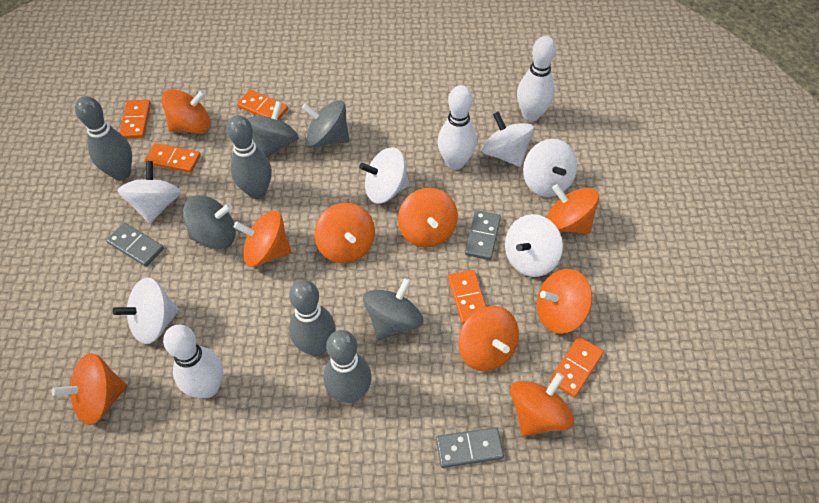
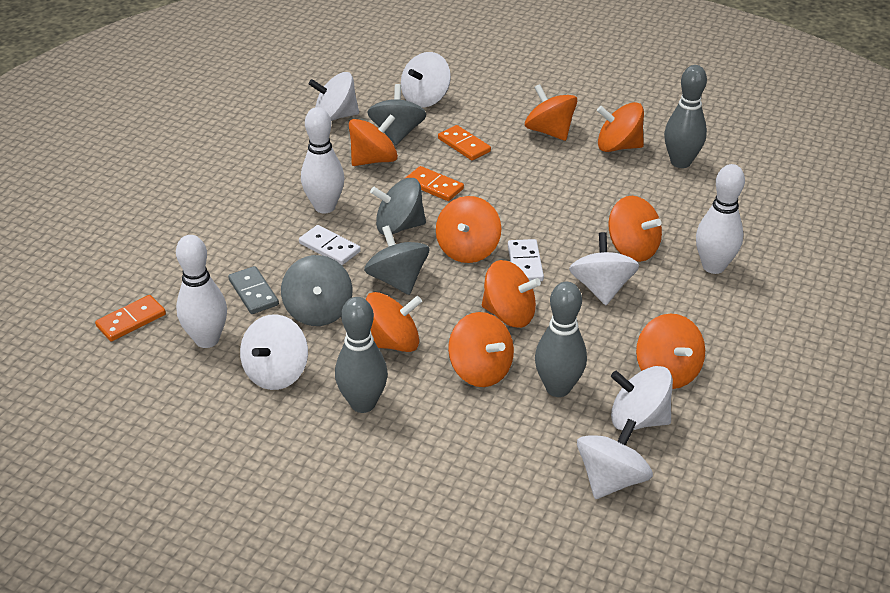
grey bowling pin: 4 -> 3
grey domino: 3 -> 1
orange domino: 5 -> 3
white domino: 0 -> 2

